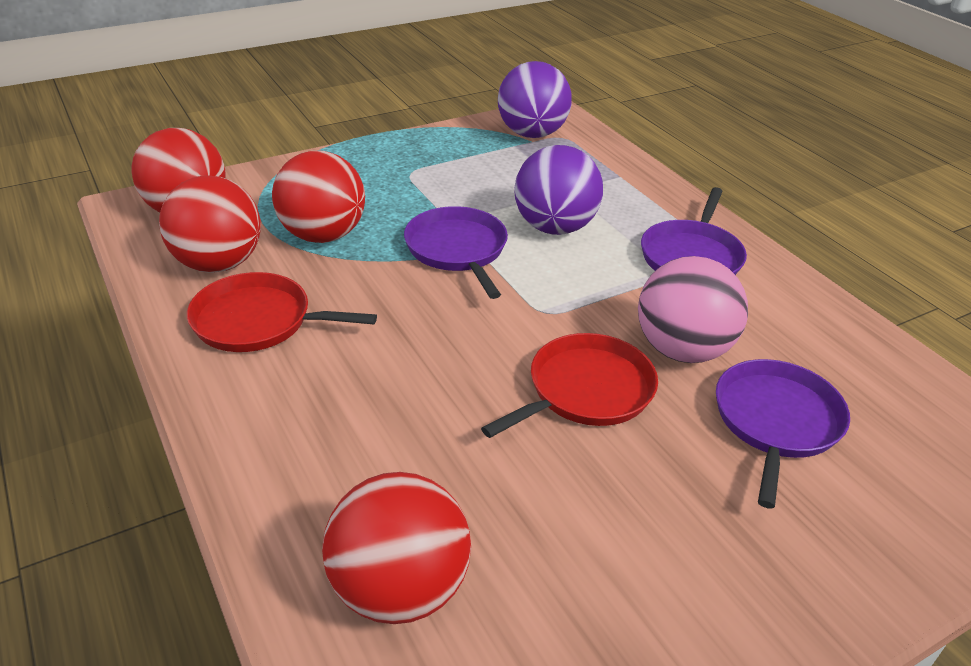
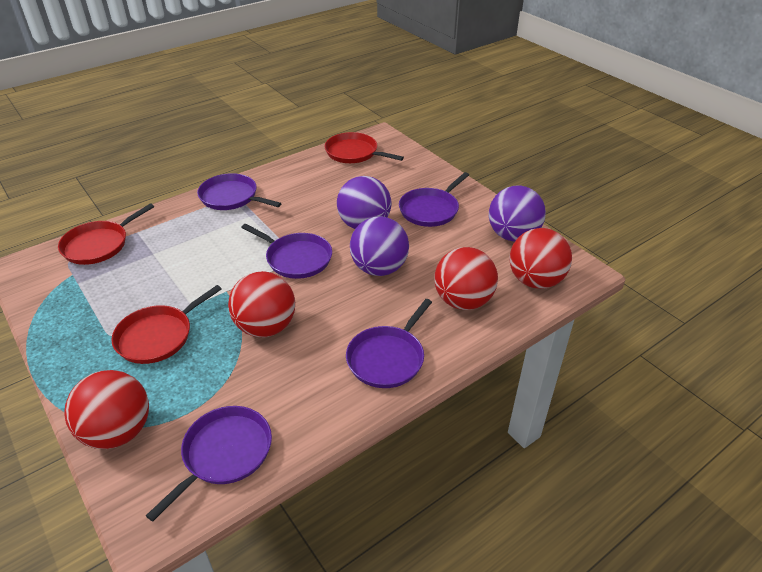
pink ball: 1 -> 0
purple ball: 2 -> 3
purple pan: 3 -> 5
red pan: 2 -> 3

